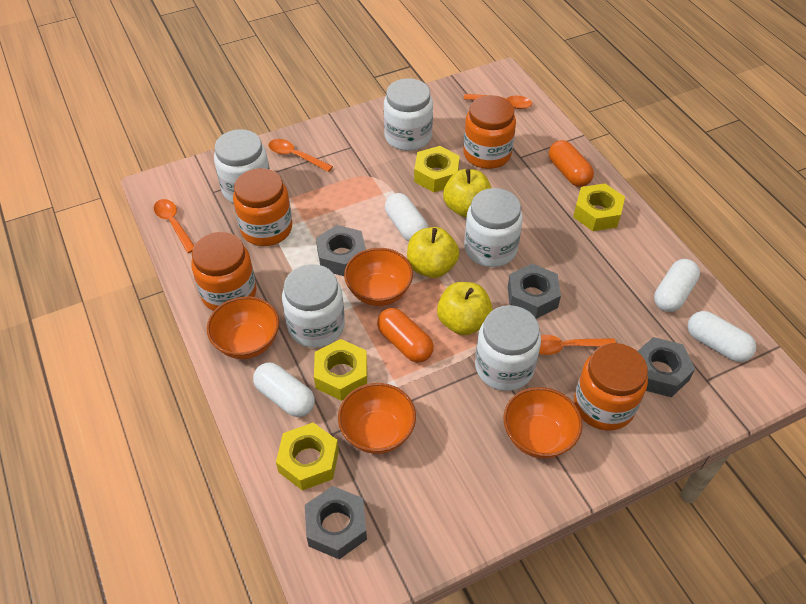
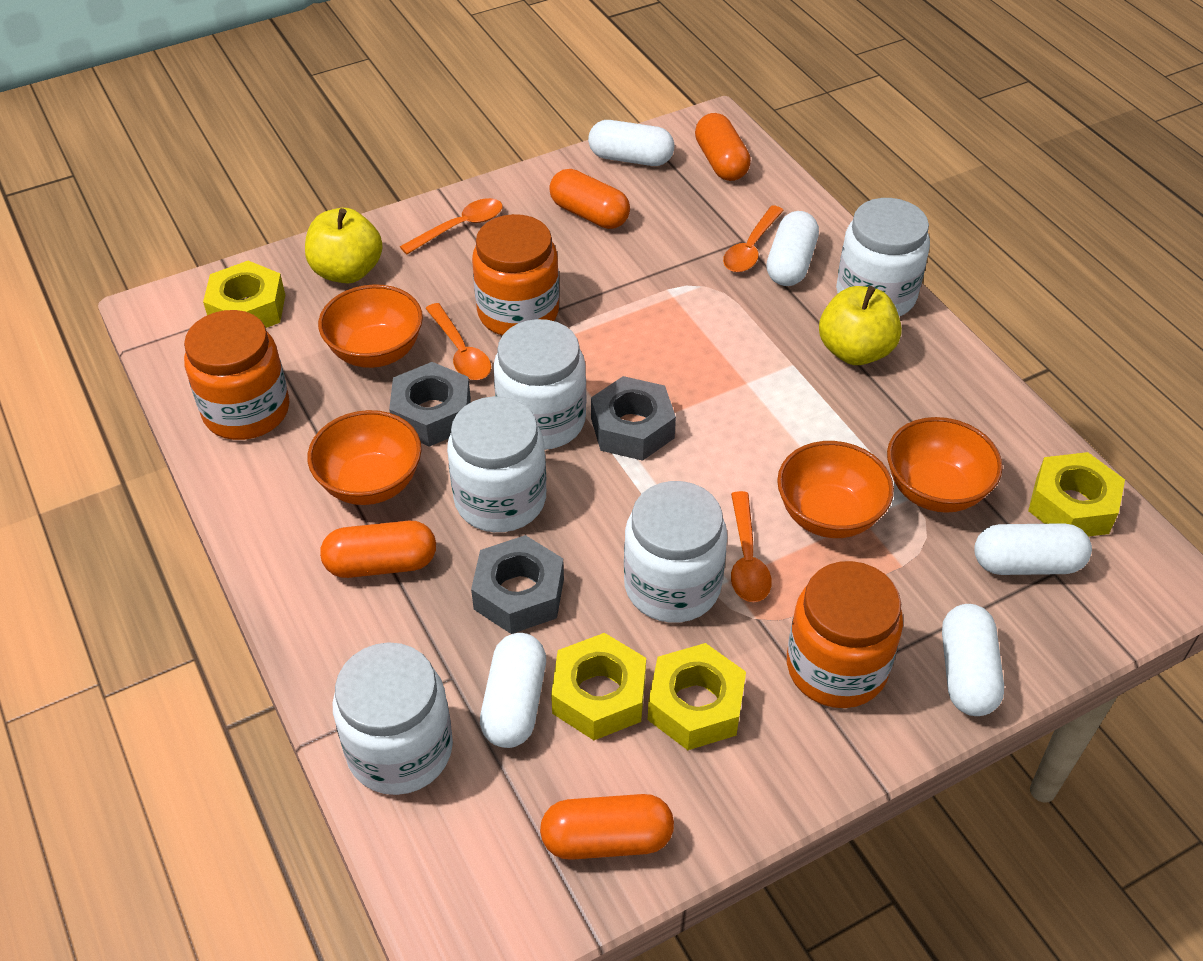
grey nut: 4 -> 3
orange capsule: 2 -> 4
orange jar: 4 -> 3
white capsule: 4 -> 5
yellow apple: 3 -> 2

